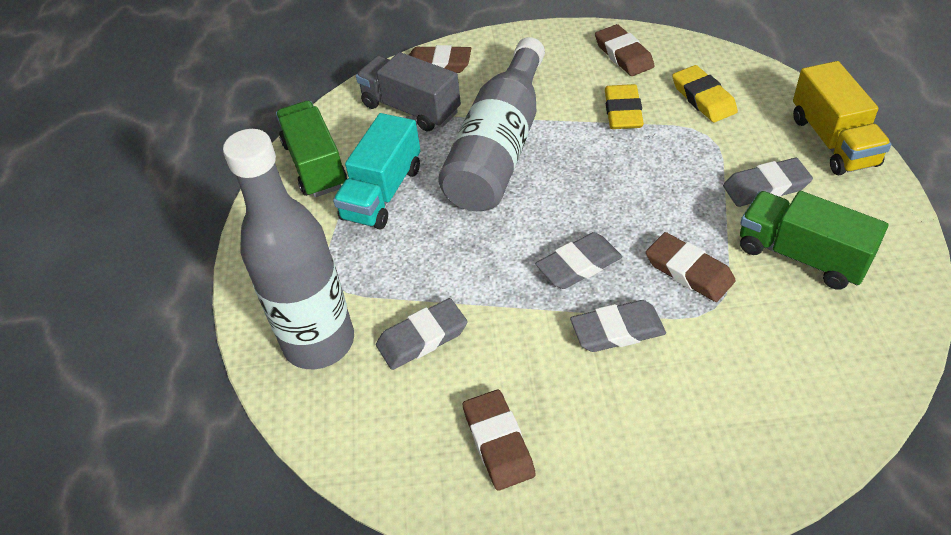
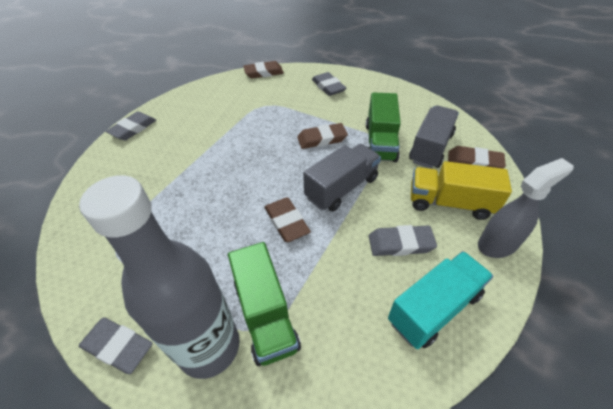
grey bottle: 2 -> 1
grey spray bottle: 0 -> 1
grey truck: 1 -> 2
yellow eraser: 2 -> 0

